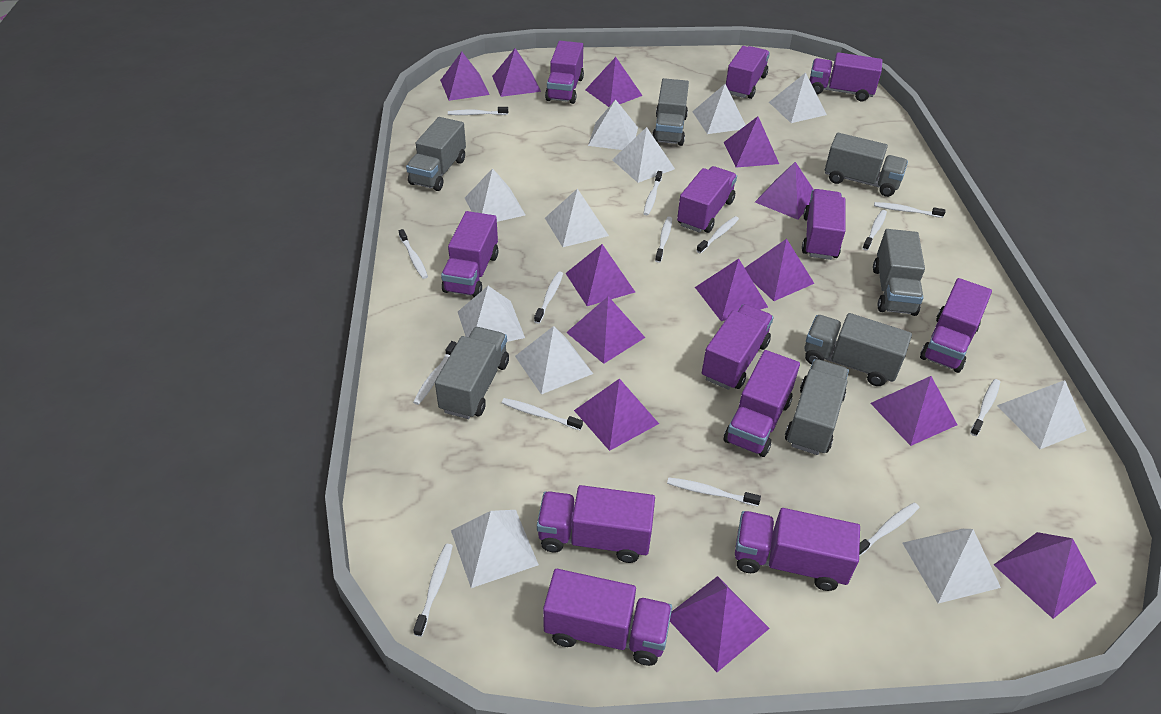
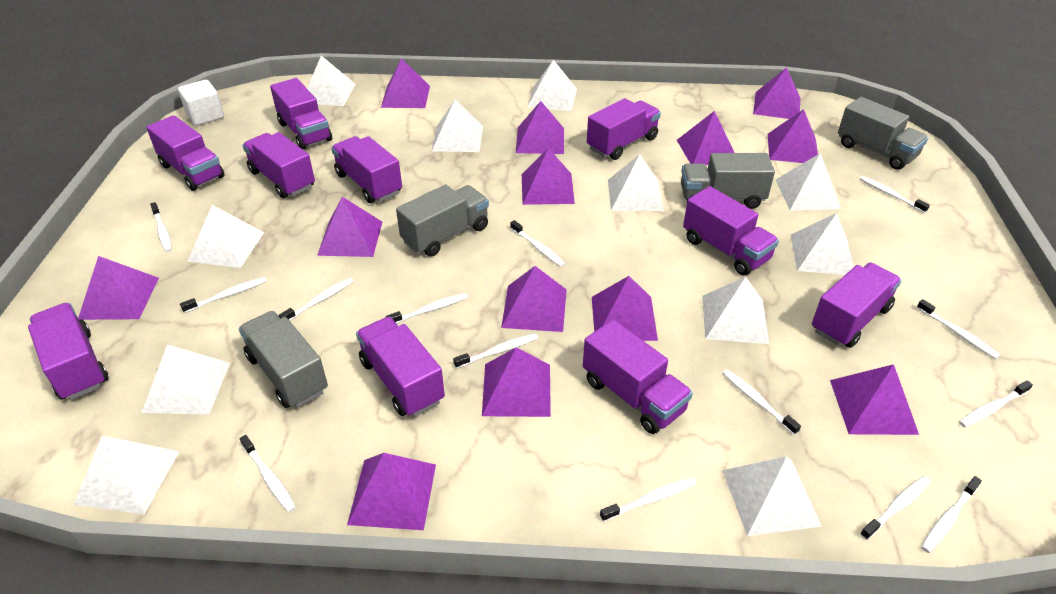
grey truck: 7 -> 4
purple truck: 12 -> 10
white cube: 0 -> 1

